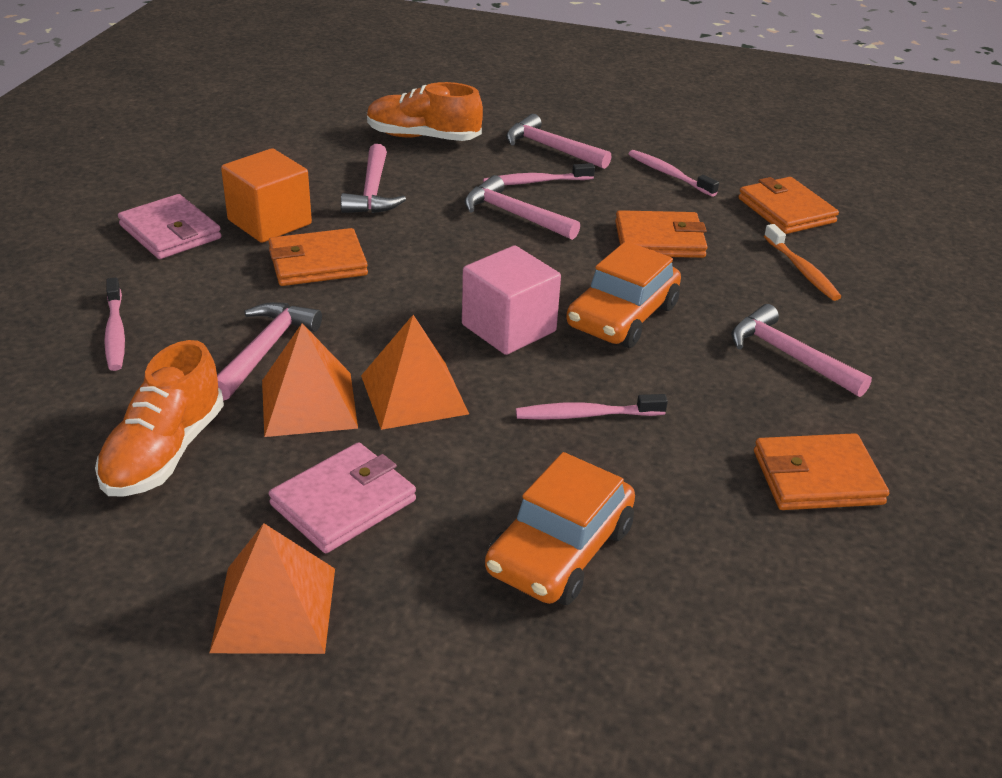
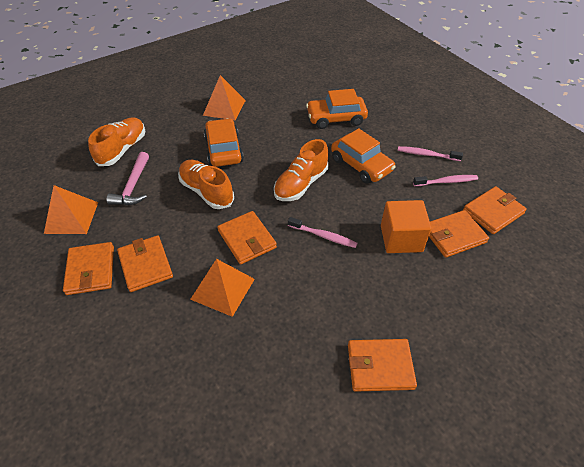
orange car: 2 -> 3
orange shoe: 2 -> 3
orange toothbrush: 1 -> 0
orange wallet: 4 -> 6
pink cube: 1 -> 0
pink hammer: 5 -> 1
pink toothbrush: 4 -> 3
pink wallet: 2 -> 0

